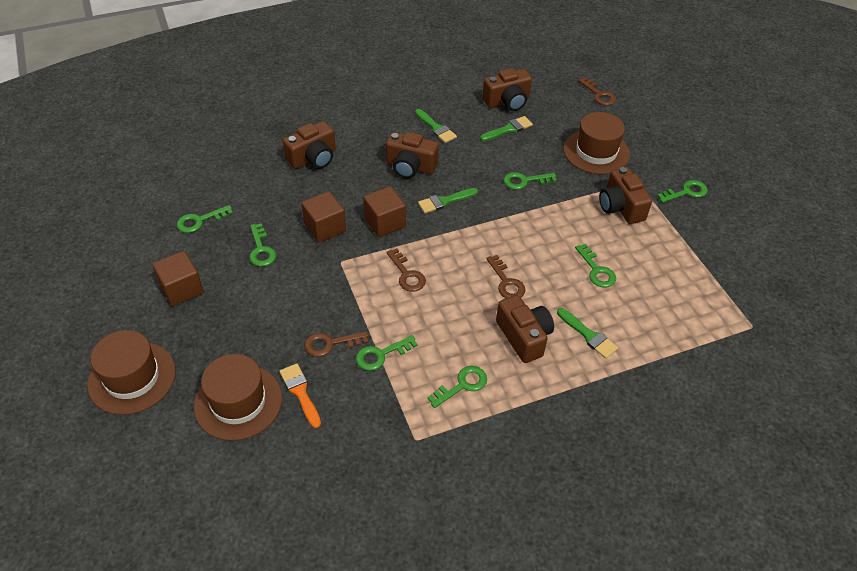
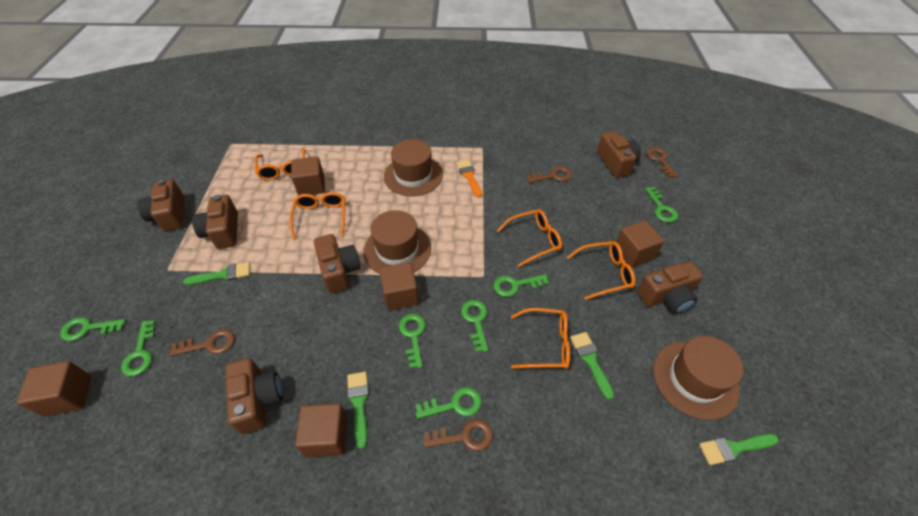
brown camera: 5 -> 6
brown cube: 3 -> 5
orange glasses: 0 -> 5

